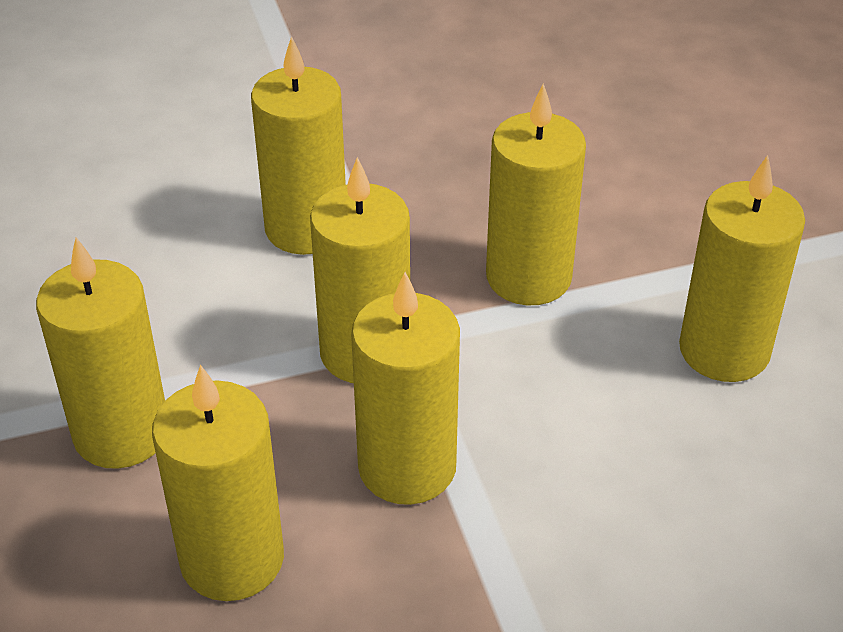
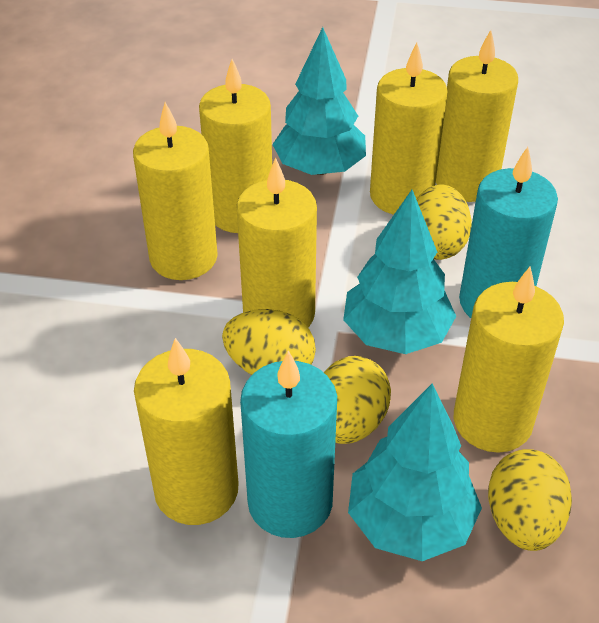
turquoise candle: 0 -> 2
turquoise tree: 0 -> 3
yellow egg: 0 -> 4

